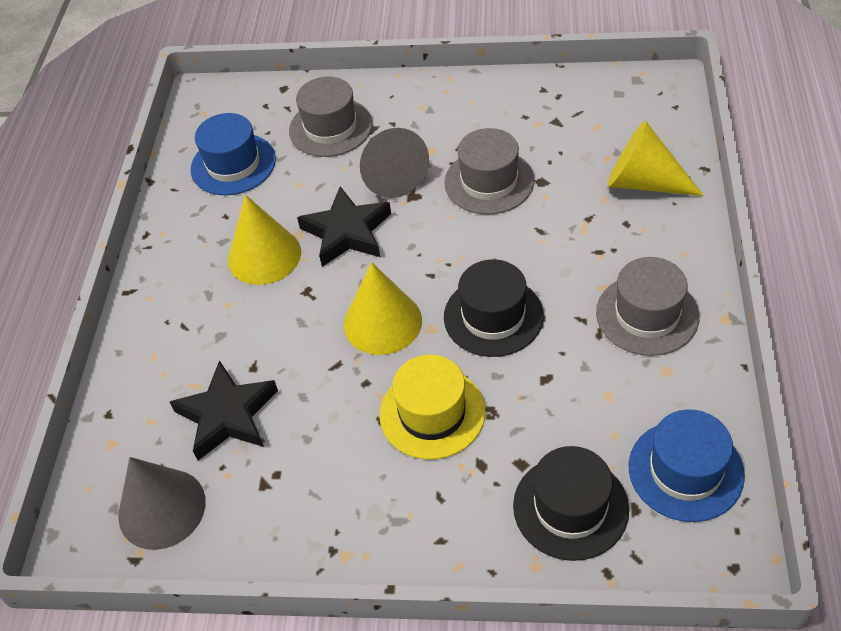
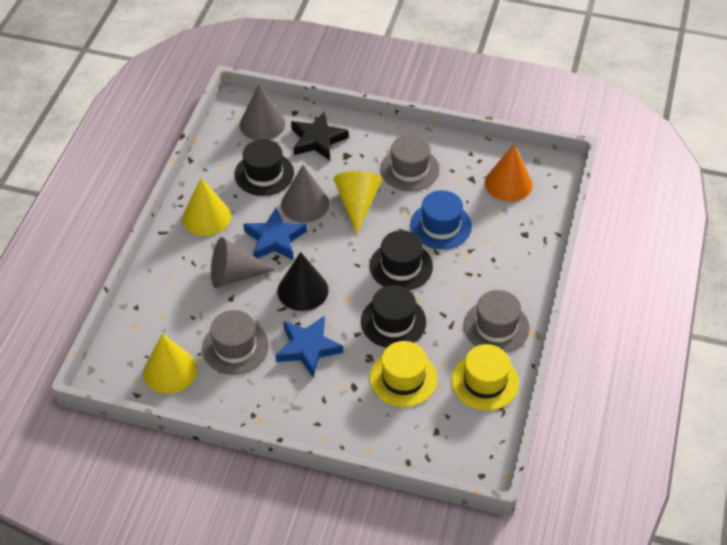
black cone: 0 -> 1
black hat: 2 -> 3
black star: 2 -> 1
blue hat: 2 -> 1
blue star: 0 -> 2
grey cone: 2 -> 3
orange cone: 0 -> 1
yellow hat: 1 -> 2

